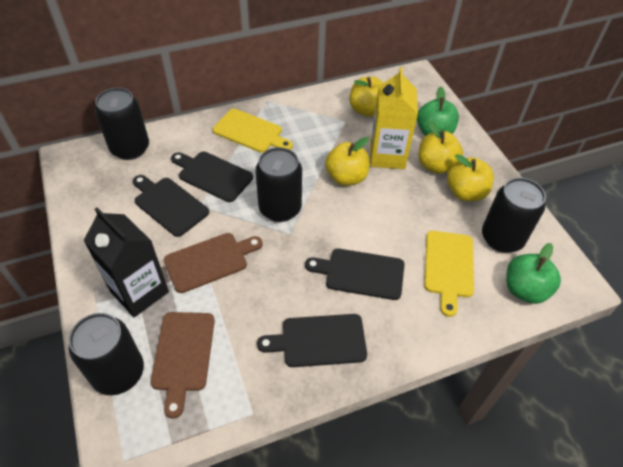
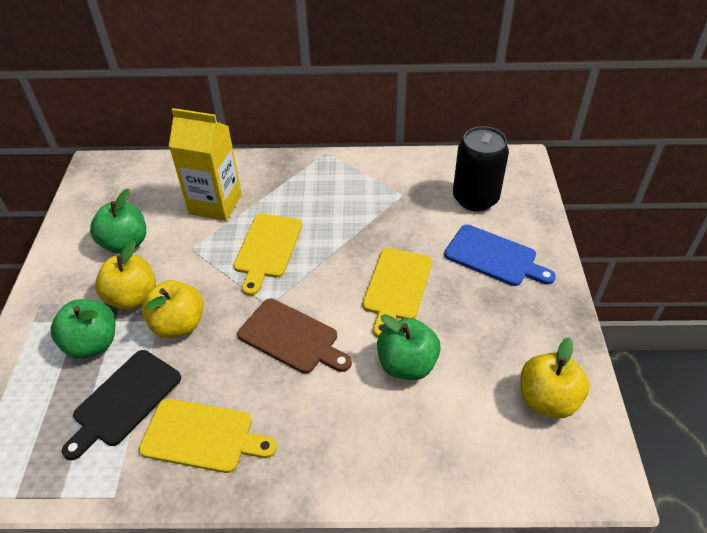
black can: 4 -> 1
black carton: 1 -> 0
black cutting board: 4 -> 1
blue cutting board: 0 -> 1
brown cutting board: 2 -> 1
green apple: 2 -> 3
yellow apple: 4 -> 3
yellow cutting board: 2 -> 3

